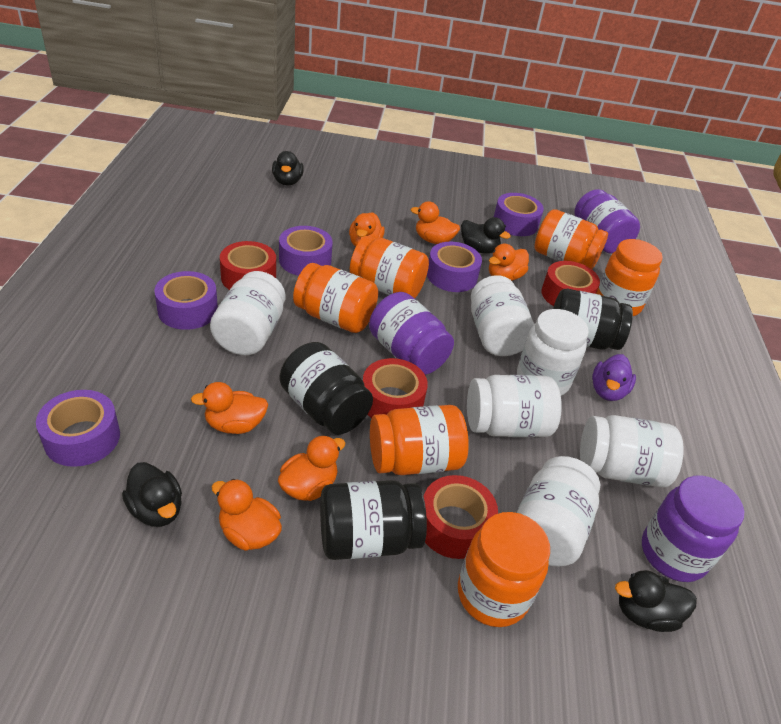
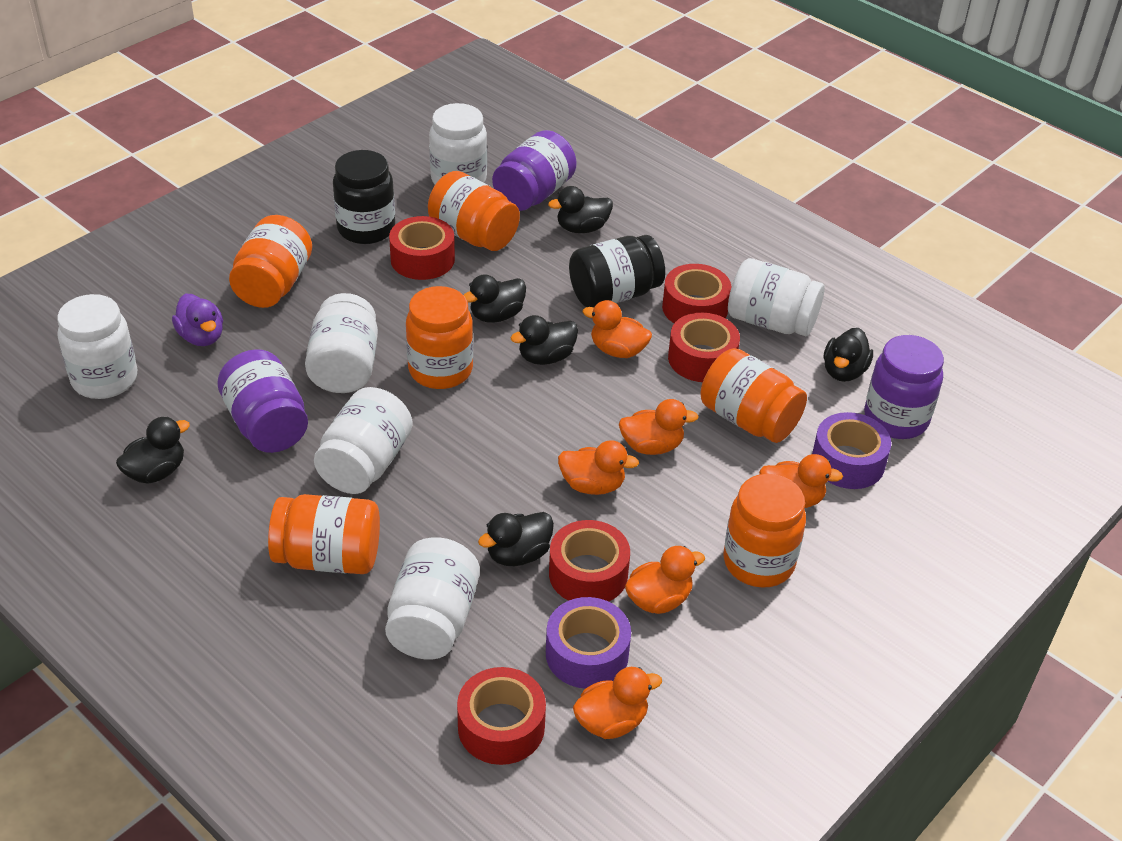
black duck: 4 -> 6
black jar: 3 -> 2
purple tape: 5 -> 2
red tape: 4 -> 5

